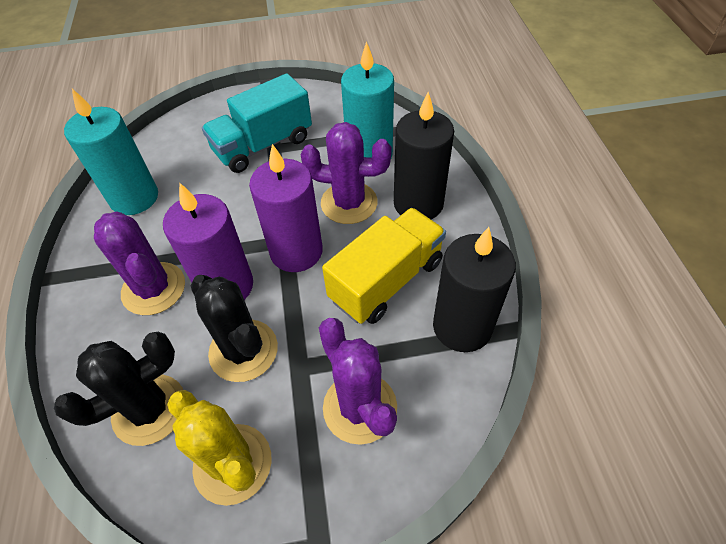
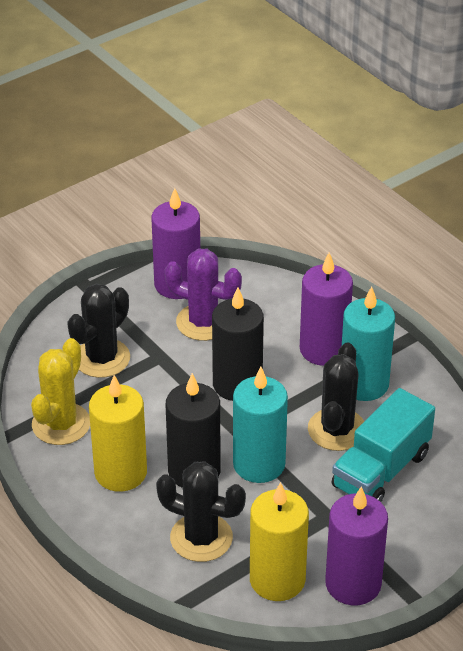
black cactus: 2 -> 3
purple cactus: 3 -> 1
purple candle: 2 -> 3
yellow candle: 0 -> 2
yellow truck: 1 -> 0

